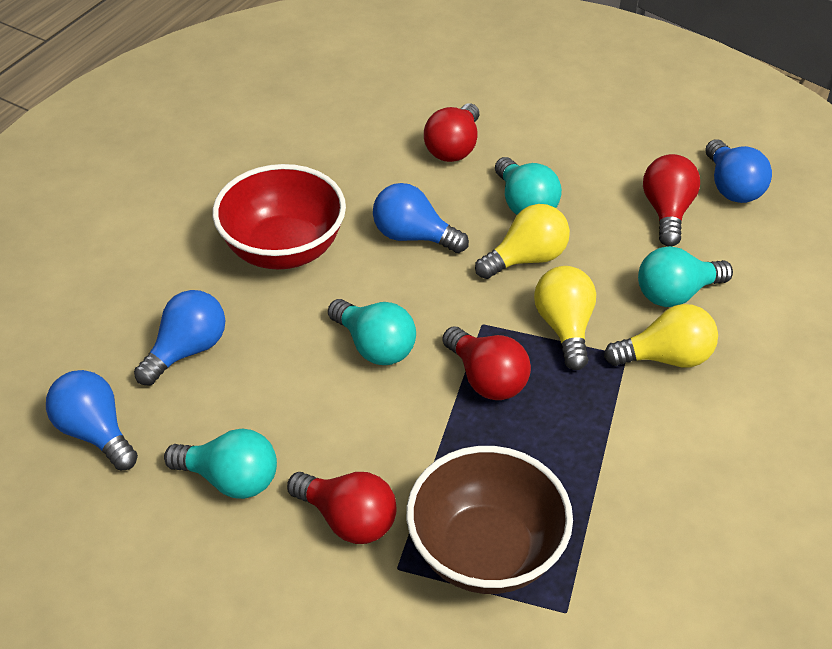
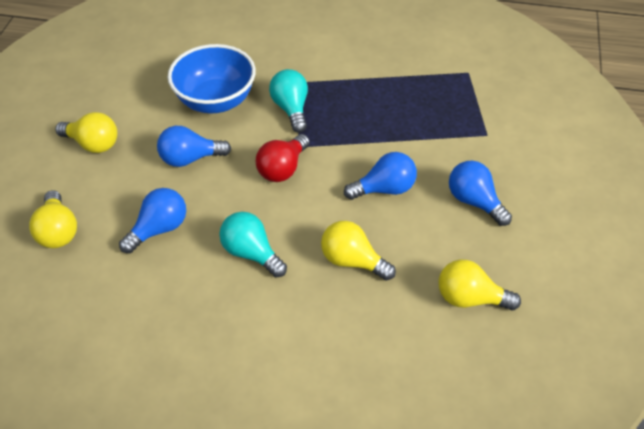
blue bowl: 0 -> 1
brown bowl: 1 -> 0
red bowl: 1 -> 0
red light bulb: 4 -> 1
turquoise light bulb: 4 -> 2
yellow light bulb: 3 -> 4

